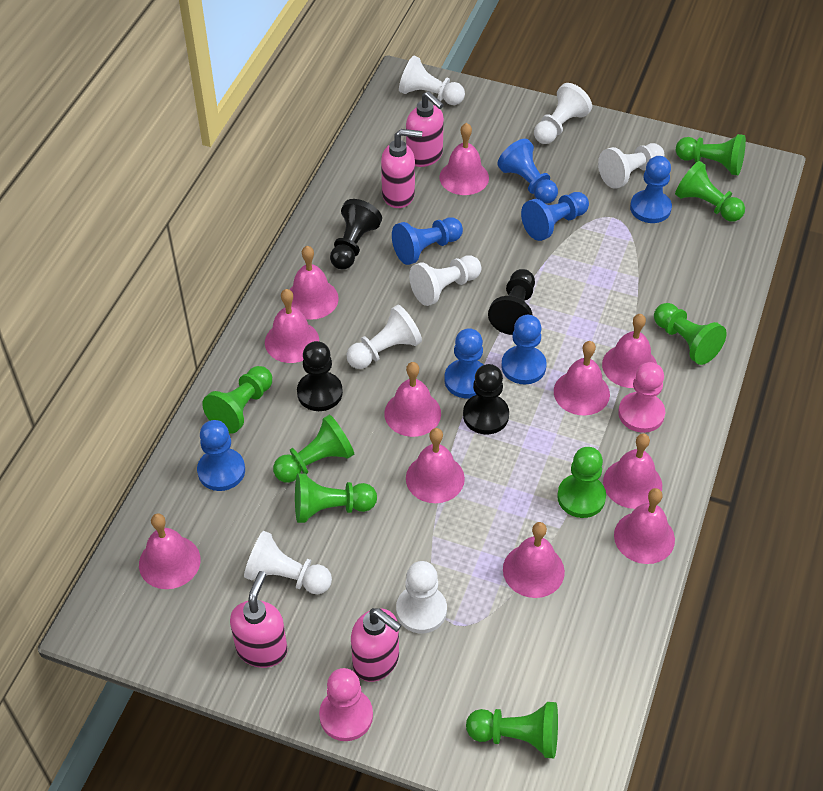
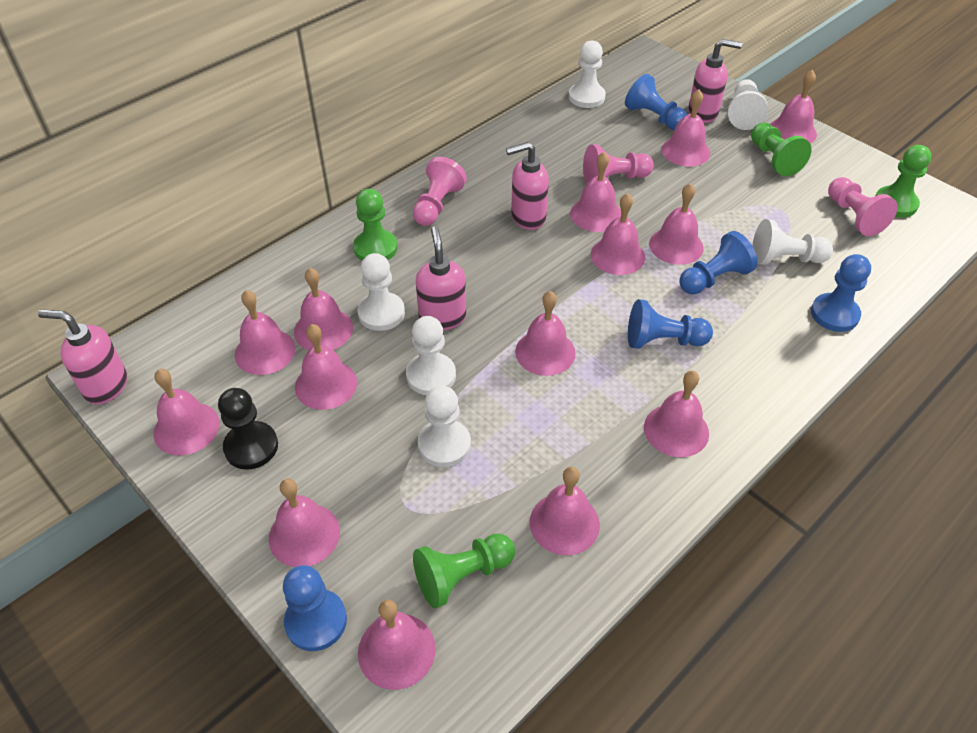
black pawn: 4 -> 1
blue pawn: 7 -> 5
green pawn: 8 -> 4
pink bell: 11 -> 14
pink pawn: 2 -> 3
white pawn: 7 -> 6

